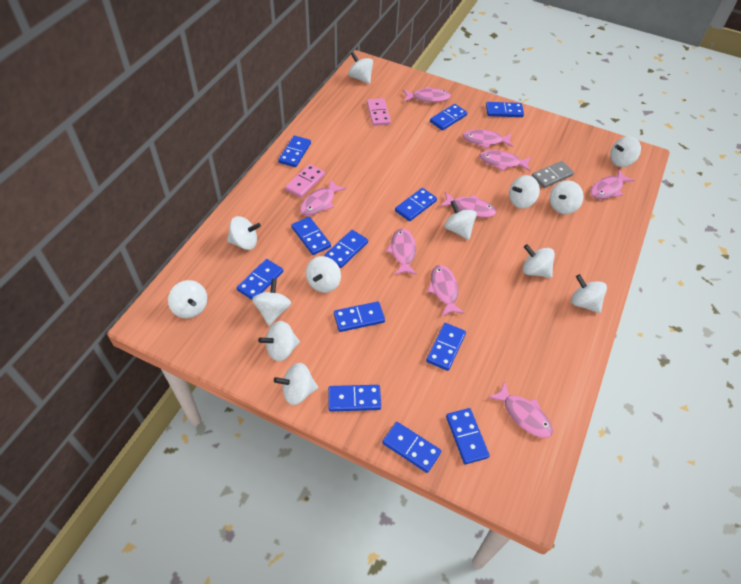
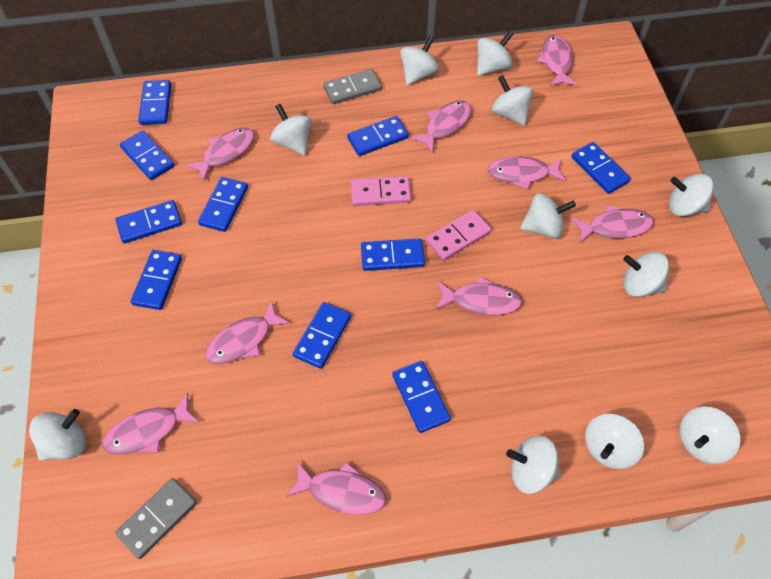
blue domino: 12 -> 10
grey domino: 1 -> 2
white spinning top: 13 -> 11

